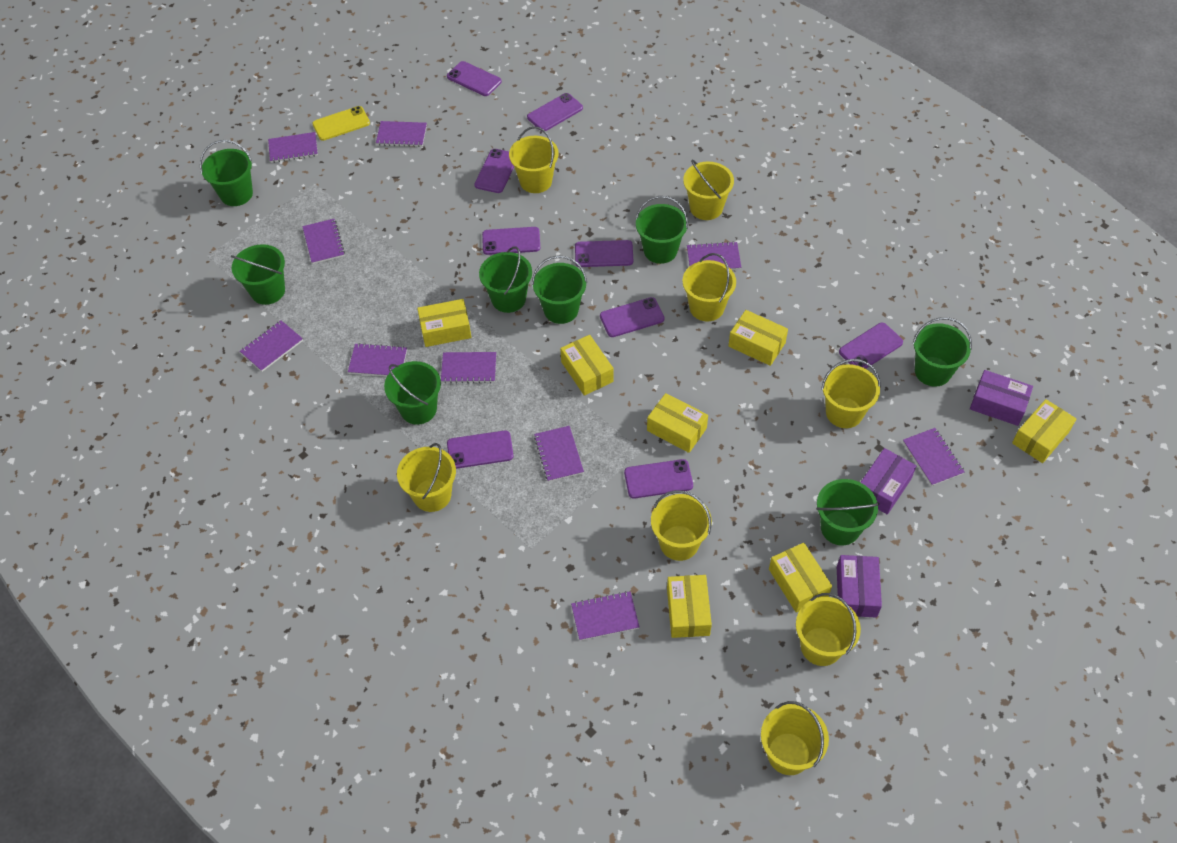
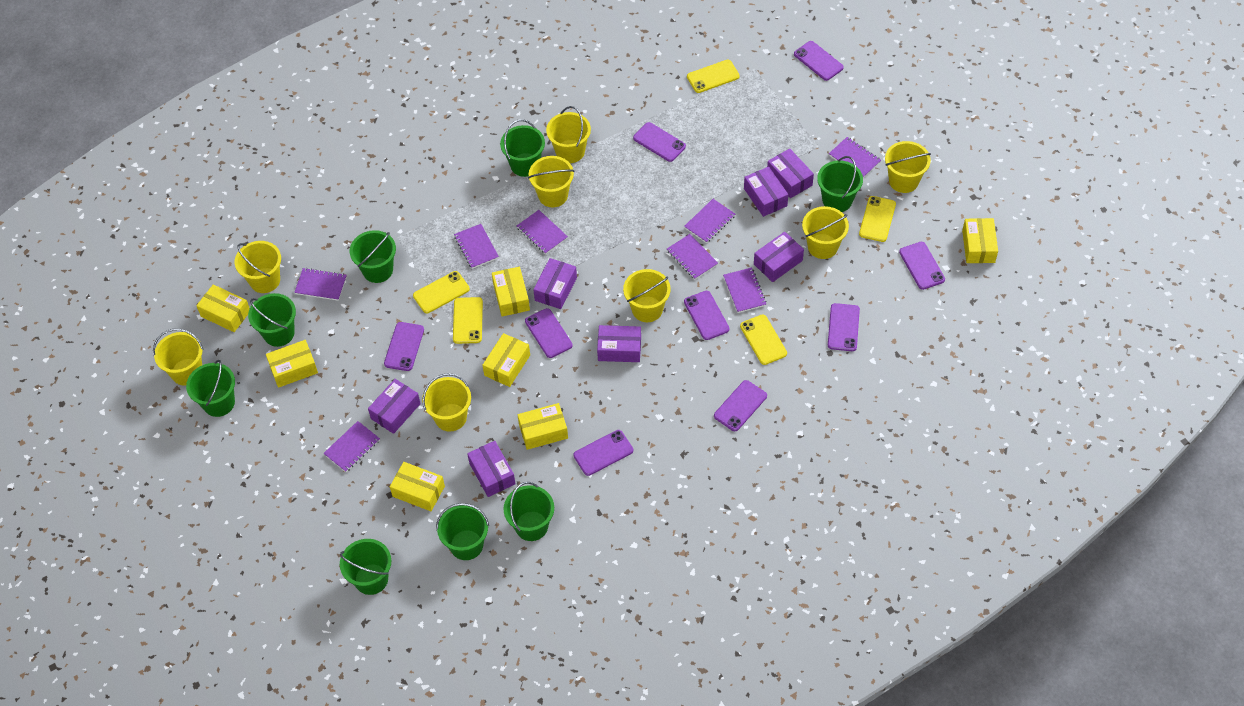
purple box: 3 -> 7
purple notebook: 10 -> 8
yellow phone: 1 -> 5

